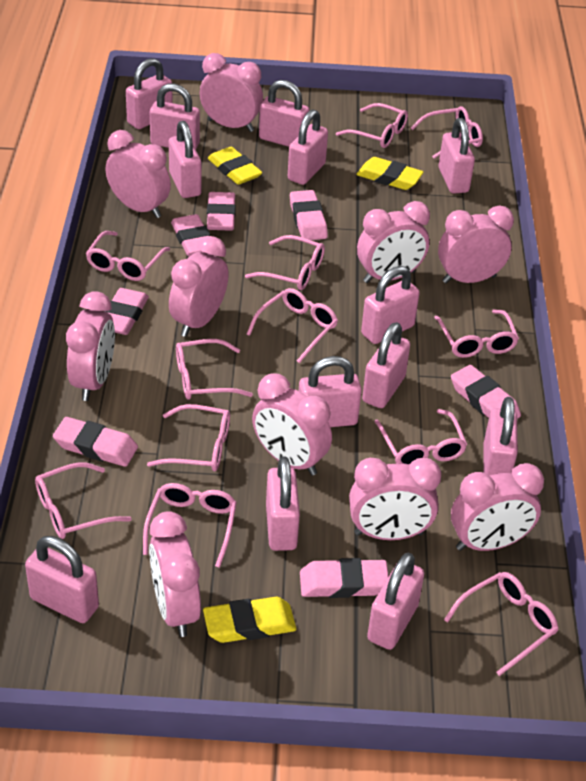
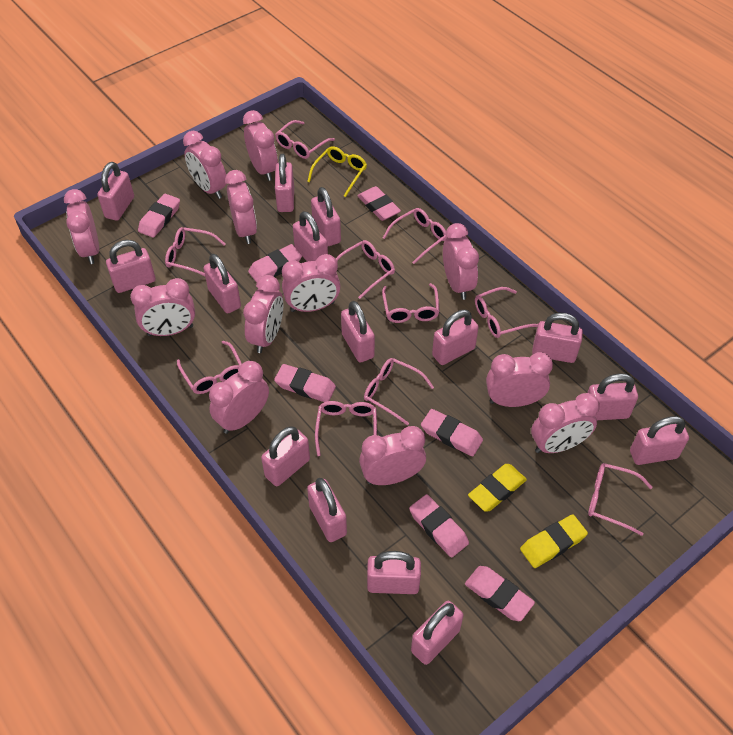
pink clock: 10 -> 12
pink glasses: 12 -> 10
pink padlock: 13 -> 15
yellow eraser: 3 -> 2
yellow glasses: 0 -> 1

